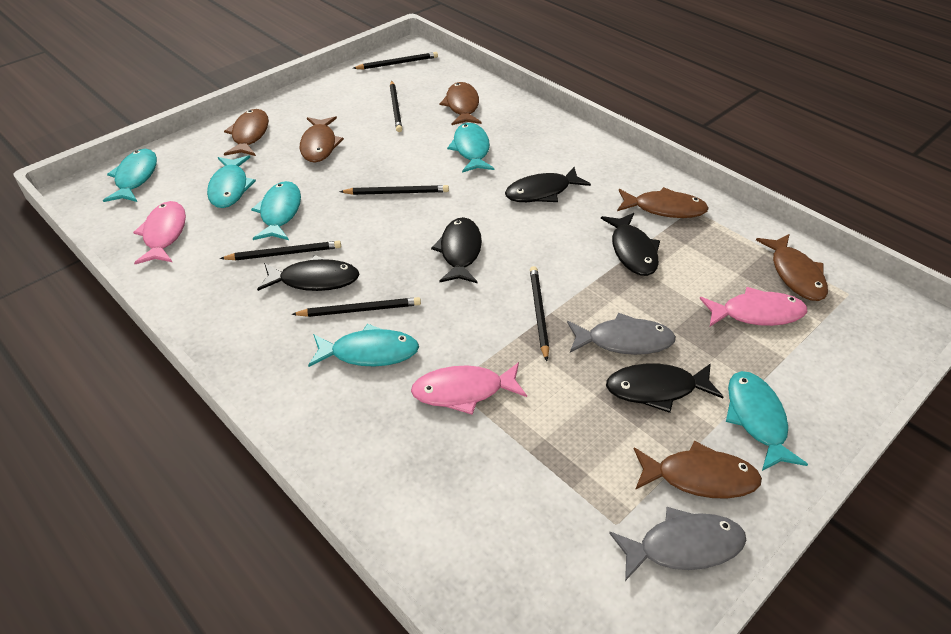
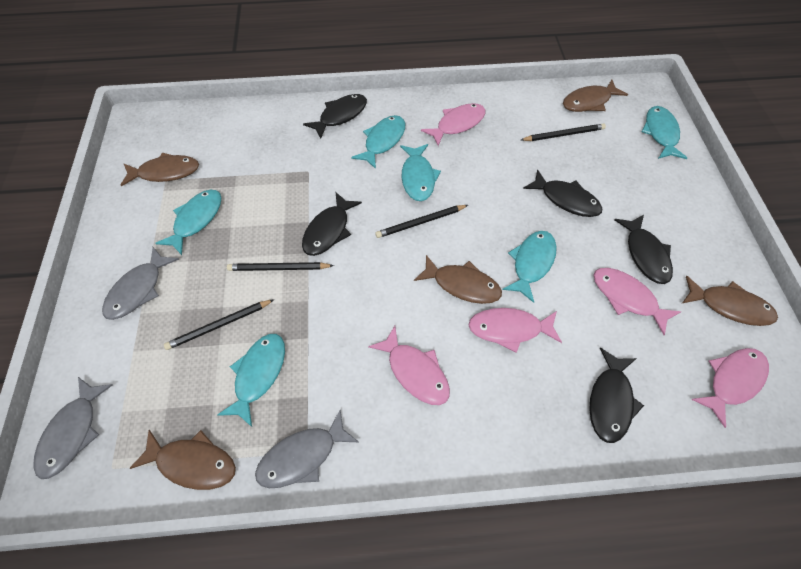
black pencil: 6 -> 4
brown fish: 6 -> 5
grey fish: 2 -> 3
pink fish: 3 -> 5

